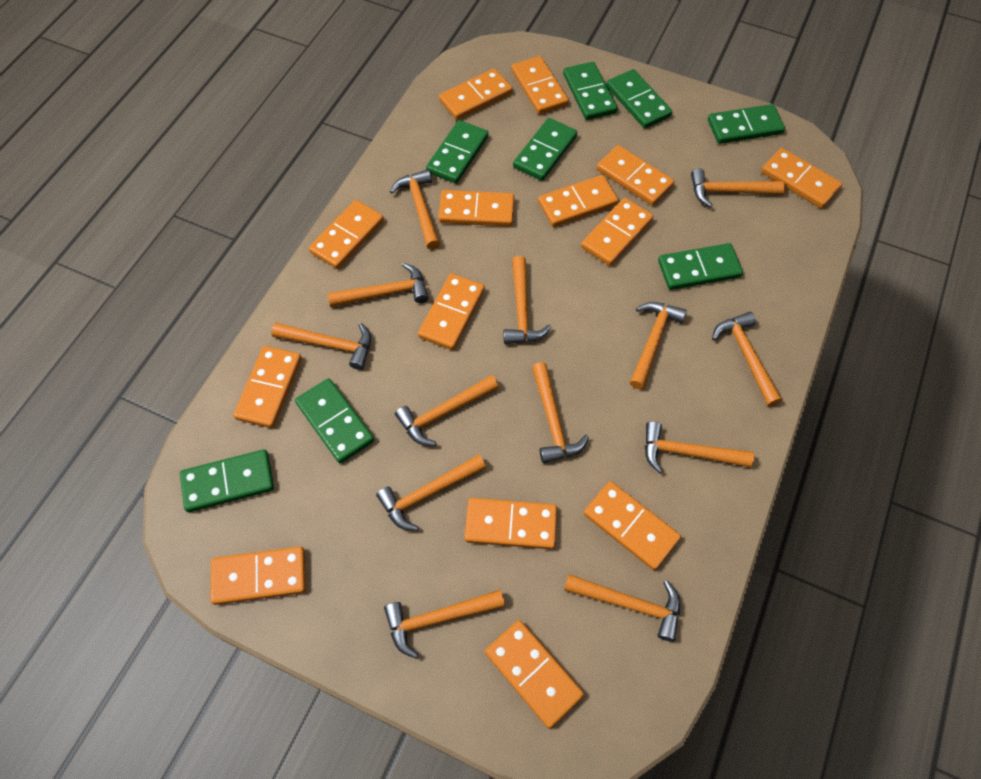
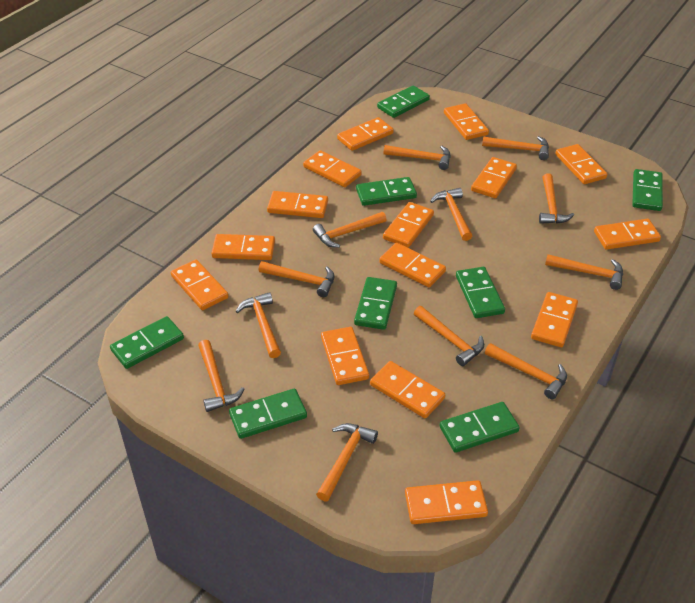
orange domino: 14 -> 15
orange hammer: 13 -> 12

